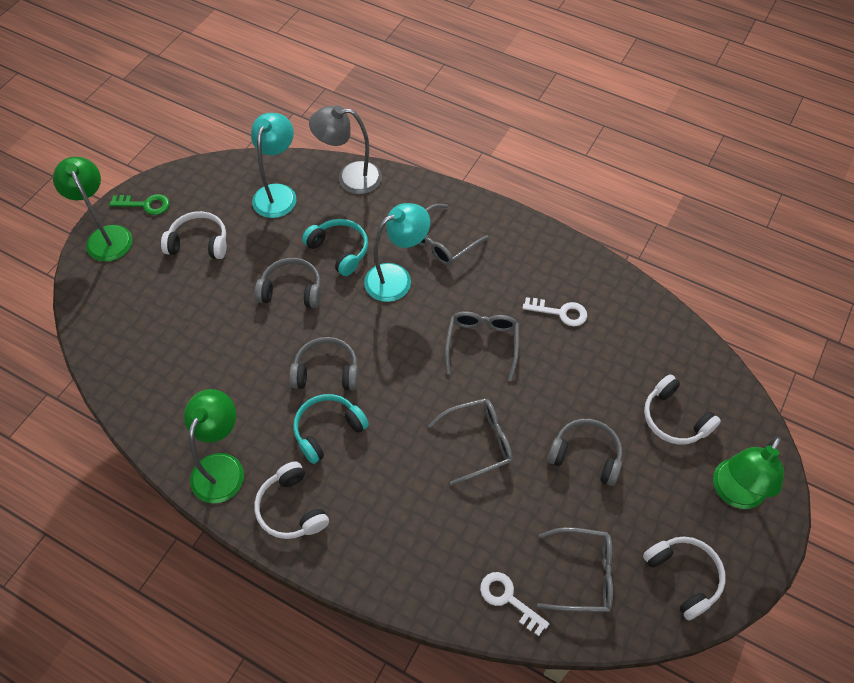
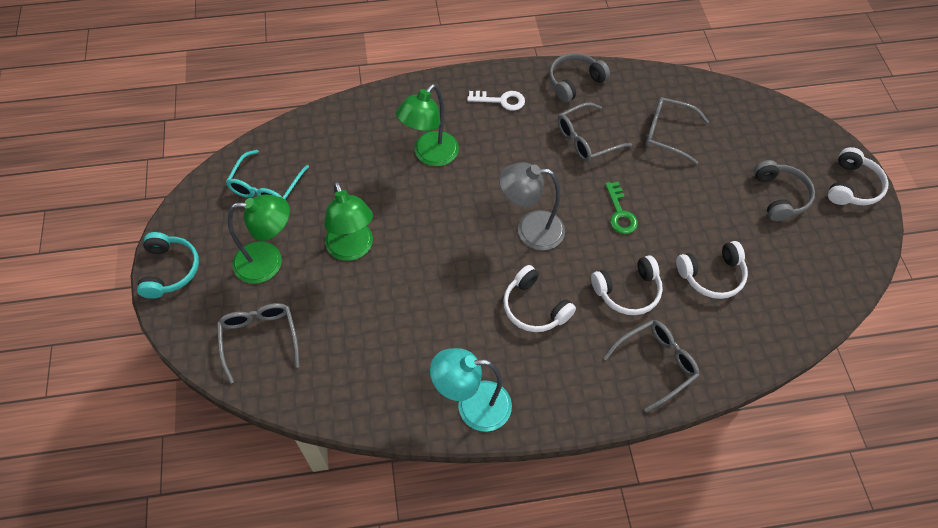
grey headphones: 3 -> 2
turquoise glasses: 0 -> 1
turquoise headphones: 2 -> 1
turquoise lamp: 2 -> 1
white key: 2 -> 1

